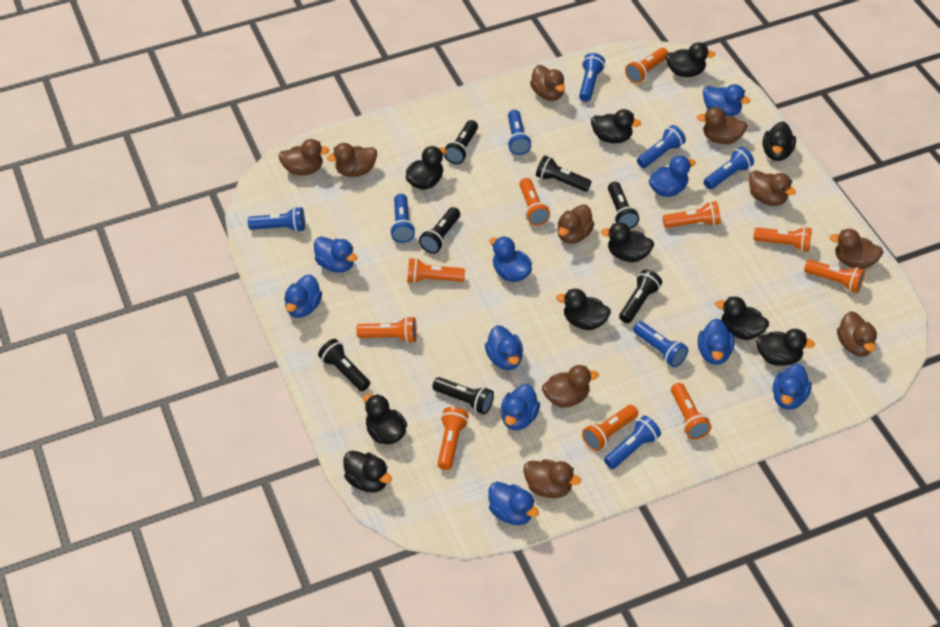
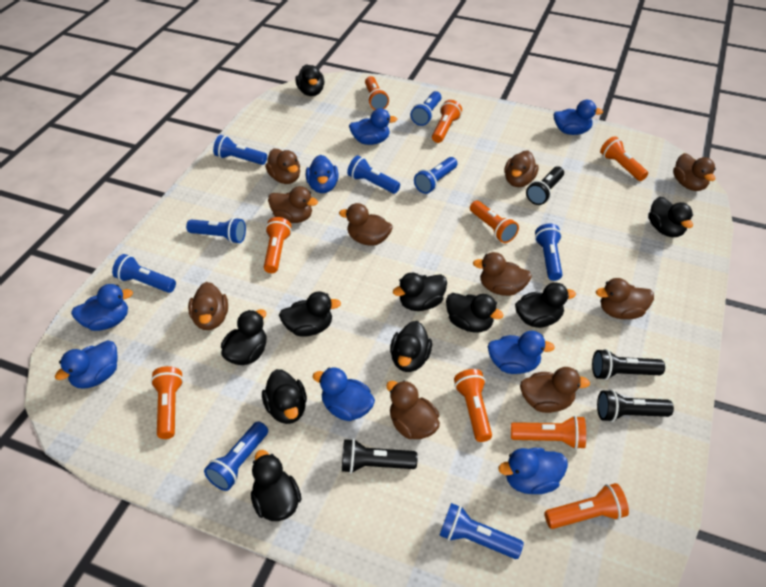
black flashlight: 7 -> 4
blue duck: 10 -> 8
blue flashlight: 8 -> 9
orange flashlight: 10 -> 9

